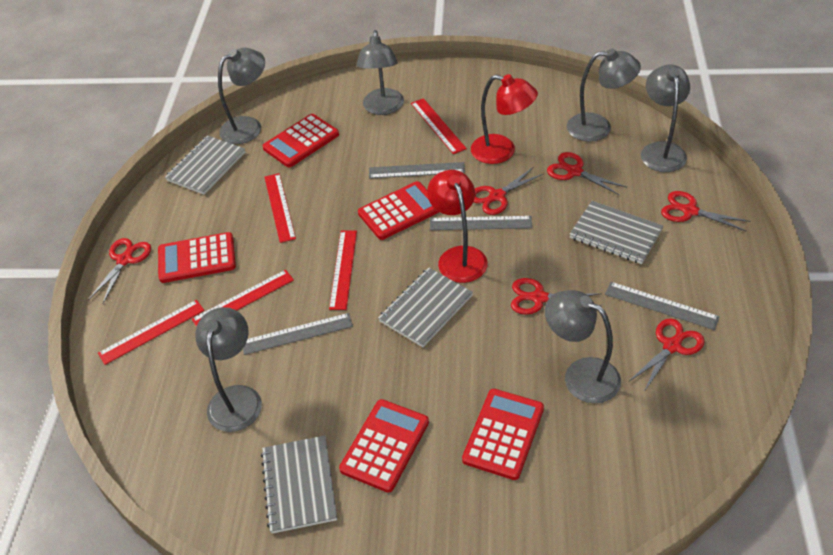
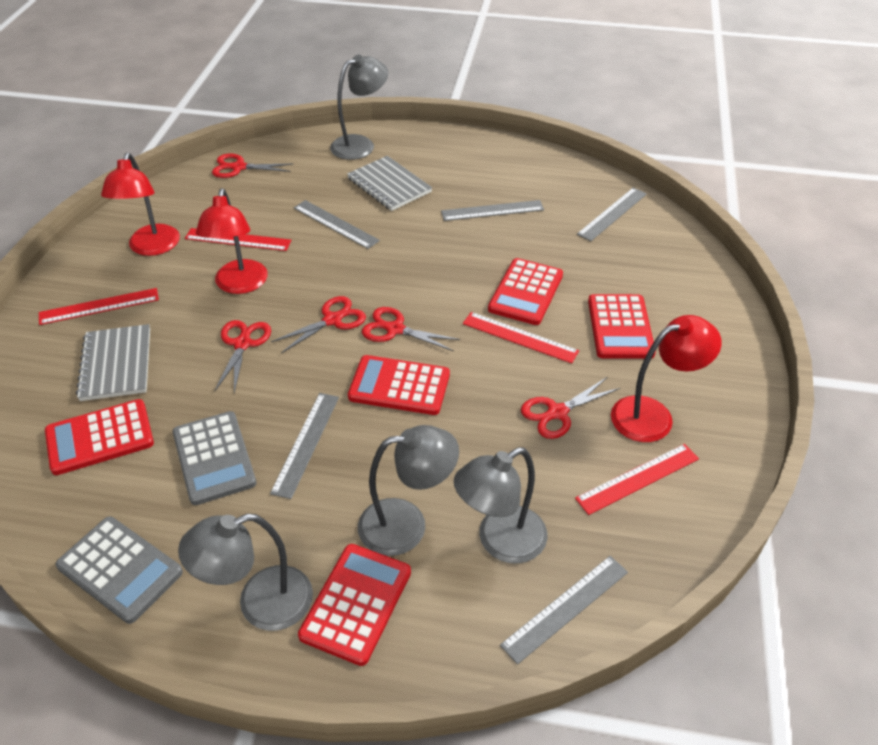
grey calculator: 0 -> 2
grey lamp: 6 -> 4
grey notebook: 4 -> 2
grey ruler: 4 -> 5
red lamp: 2 -> 3
red ruler: 5 -> 4
red scissors: 6 -> 5

